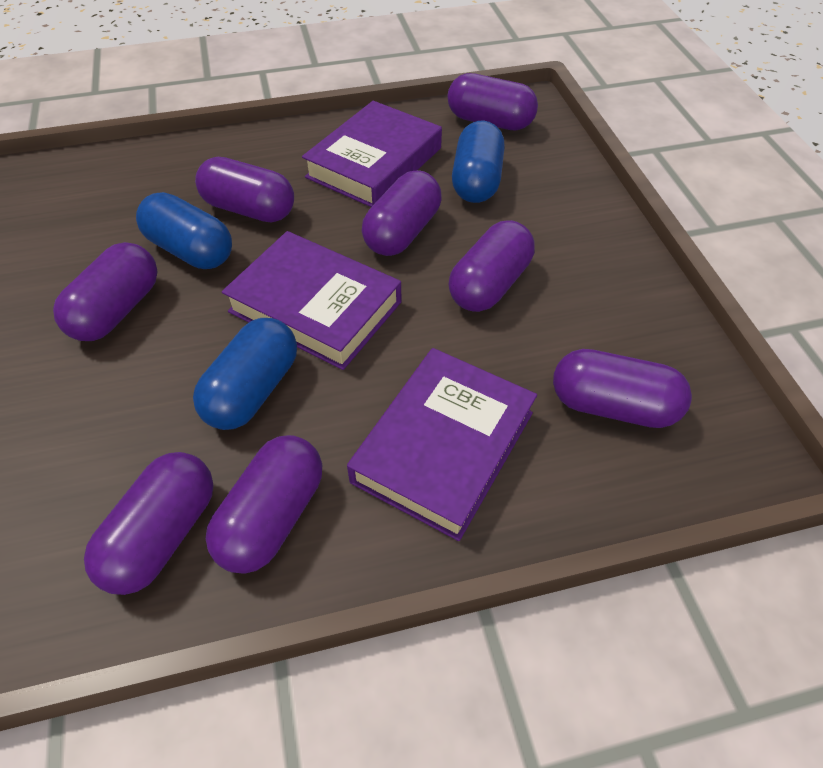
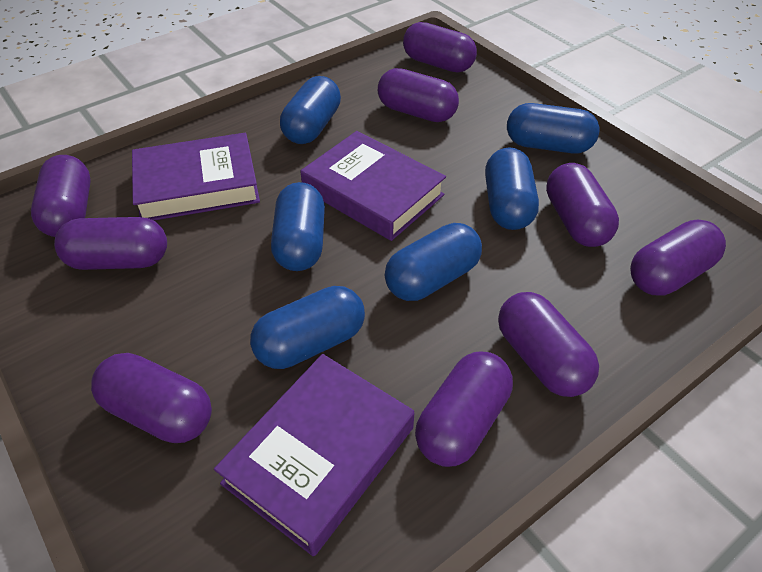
blue capsule: 3 -> 6
purple capsule: 8 -> 9

